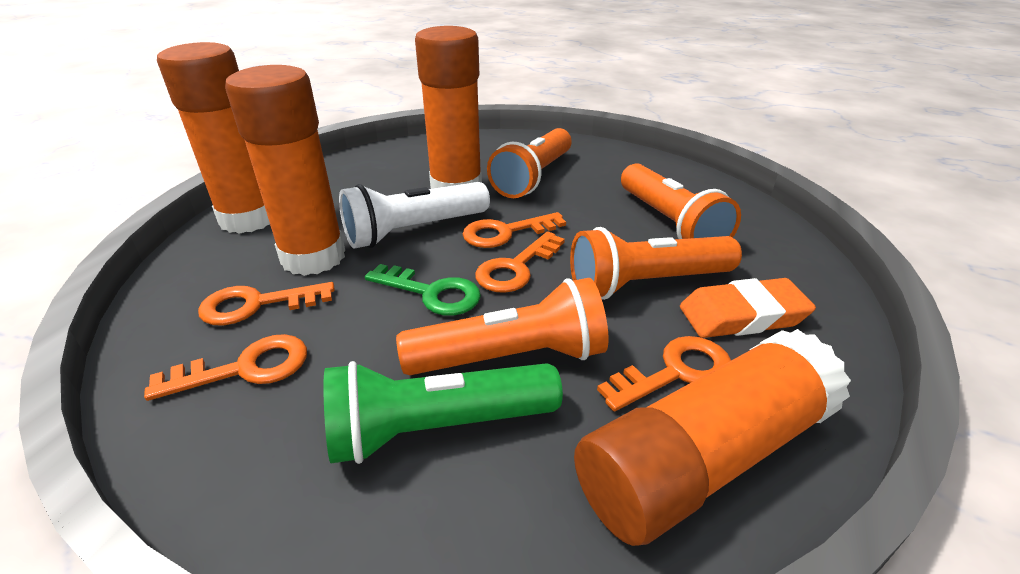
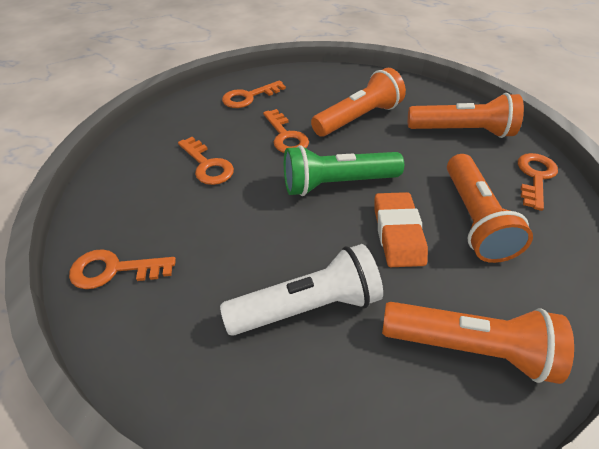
green key: 1 -> 0
orange glue stick: 4 -> 0

